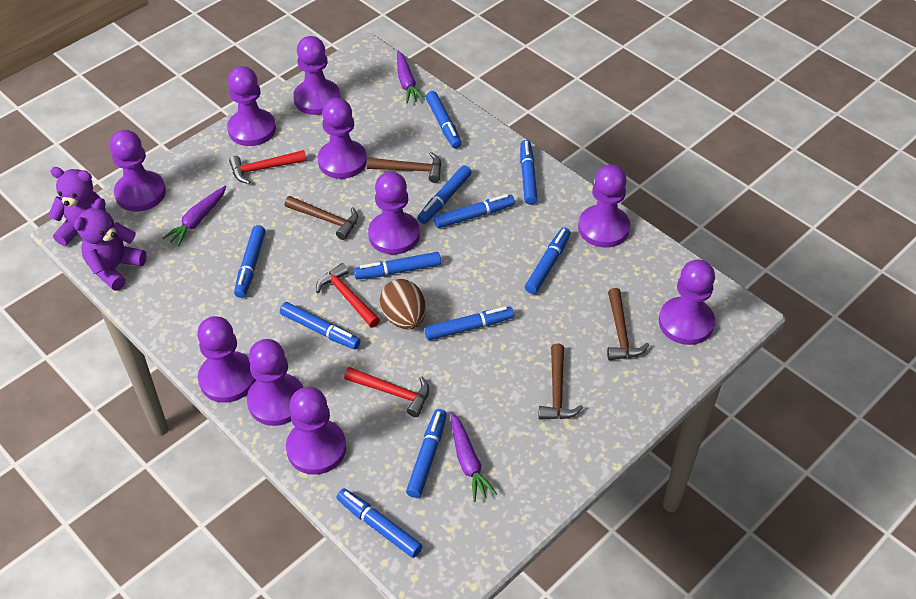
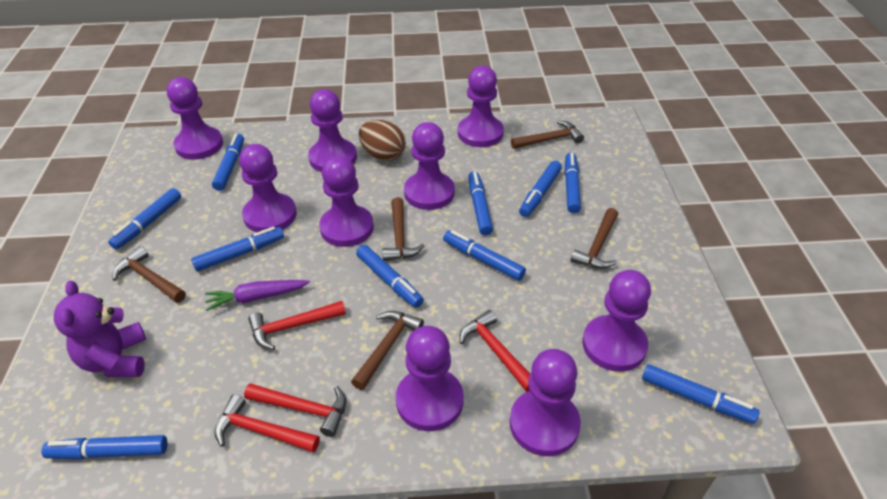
blue marker: 11 -> 10
brown hammer: 4 -> 5
purple carrot: 3 -> 1
purple pawn: 10 -> 9
purple teddy bear: 2 -> 1
red hammer: 3 -> 4

